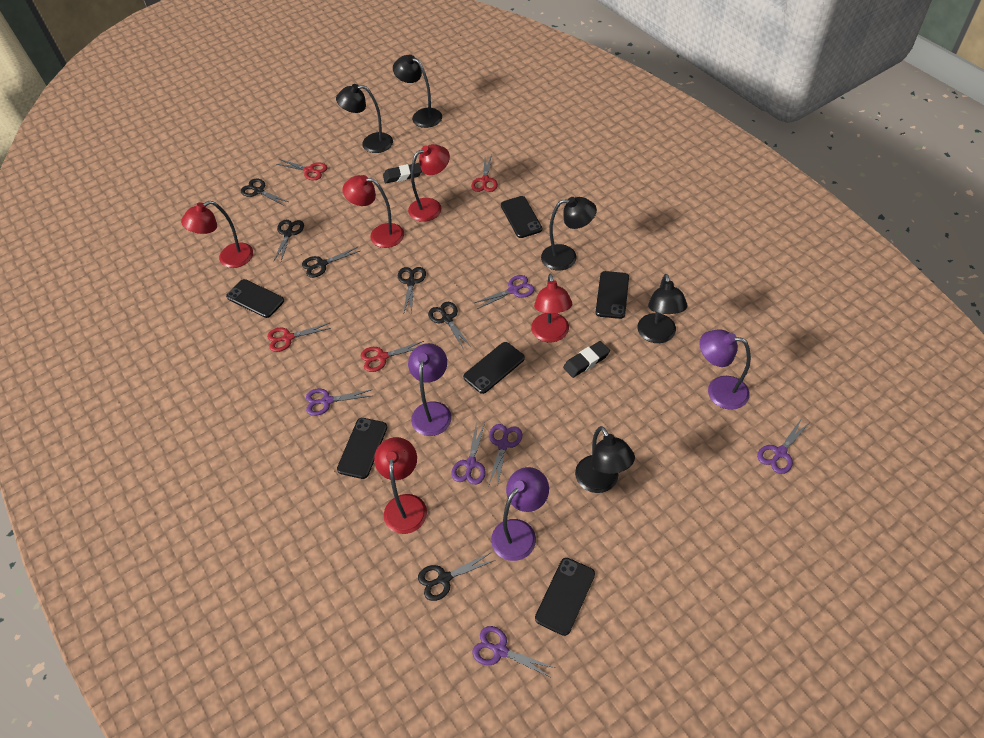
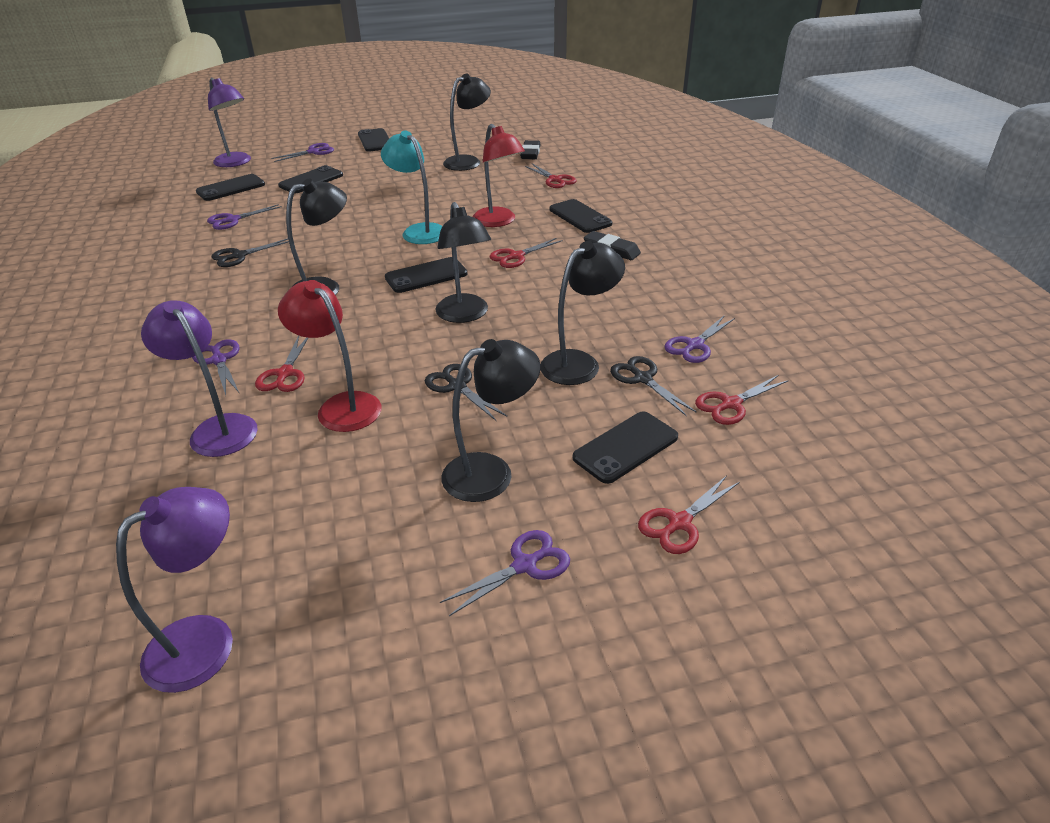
black scissors: 6 -> 3
purple scissors: 6 -> 5
red lamp: 5 -> 2
red scissors: 4 -> 5
turquoise lamp: 0 -> 1

